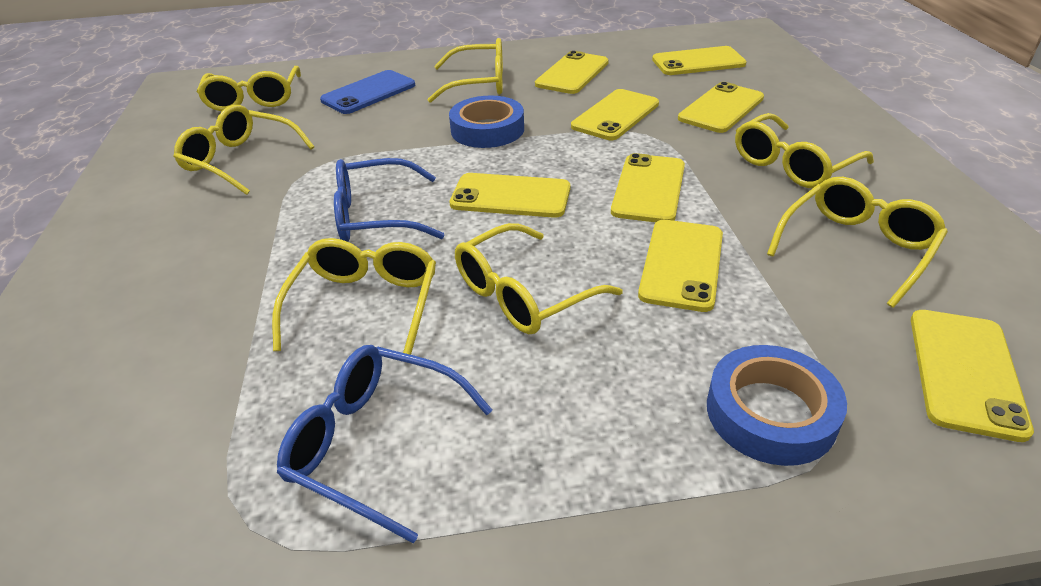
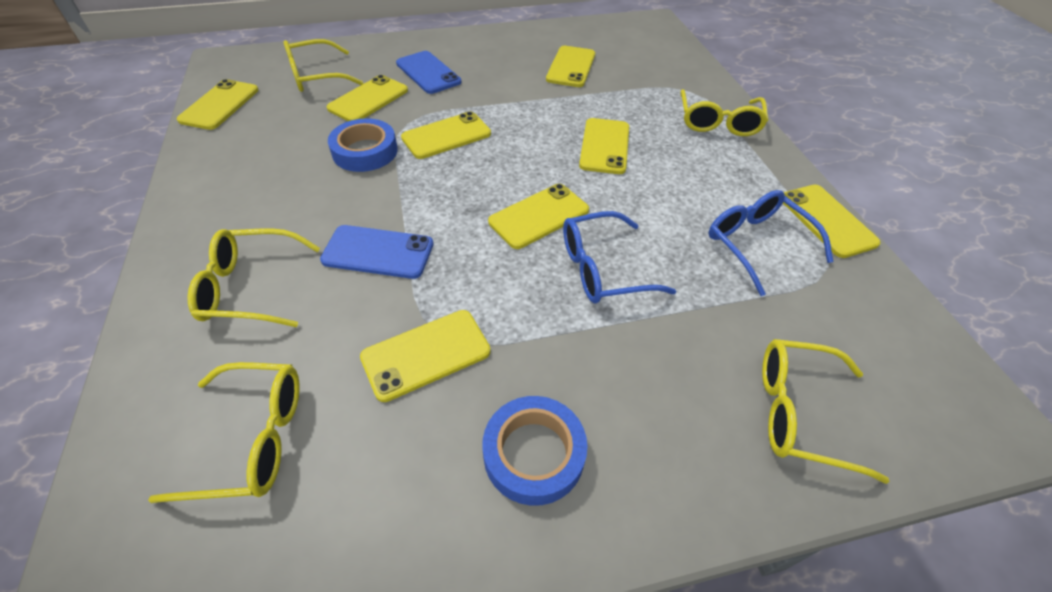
blue phone: 1 -> 2
yellow glasses: 7 -> 5

